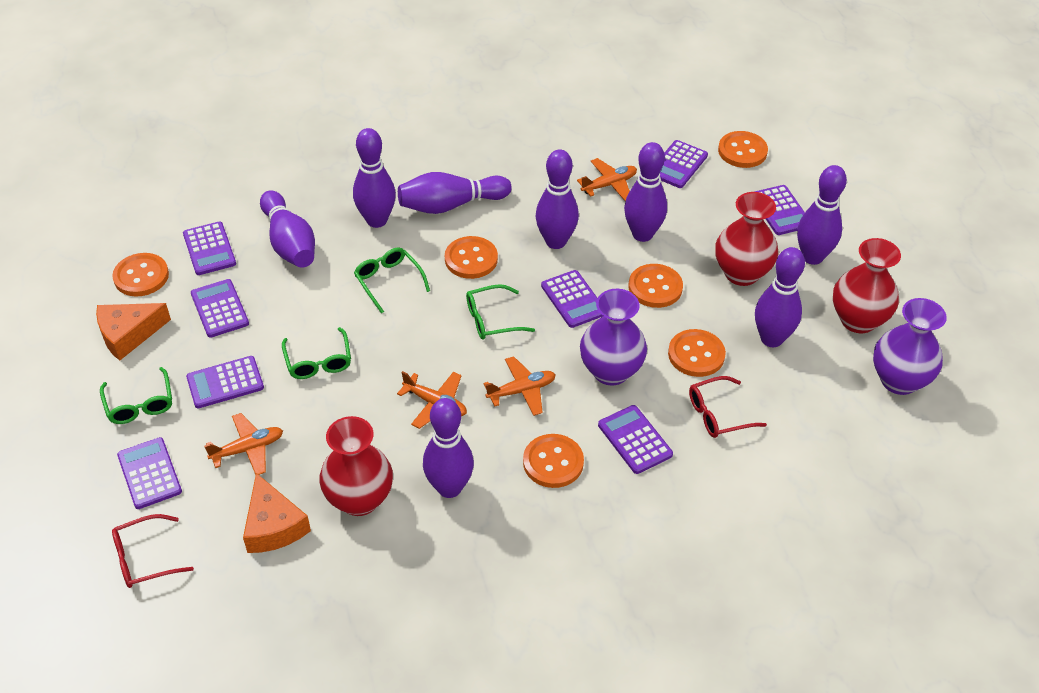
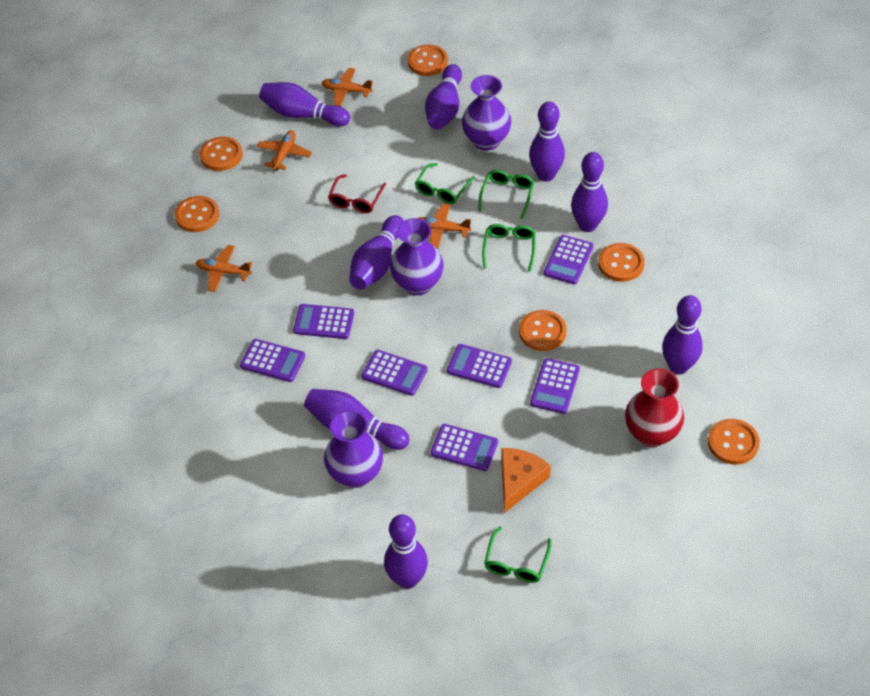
orange cheese: 2 -> 1
purple calculator: 8 -> 7
purple vase: 2 -> 3
red glasses: 2 -> 1
red vase: 3 -> 1

